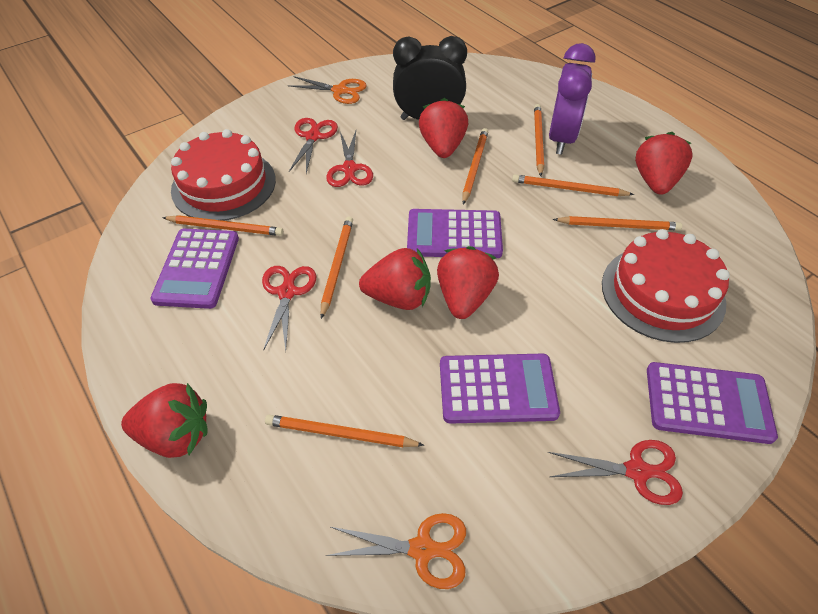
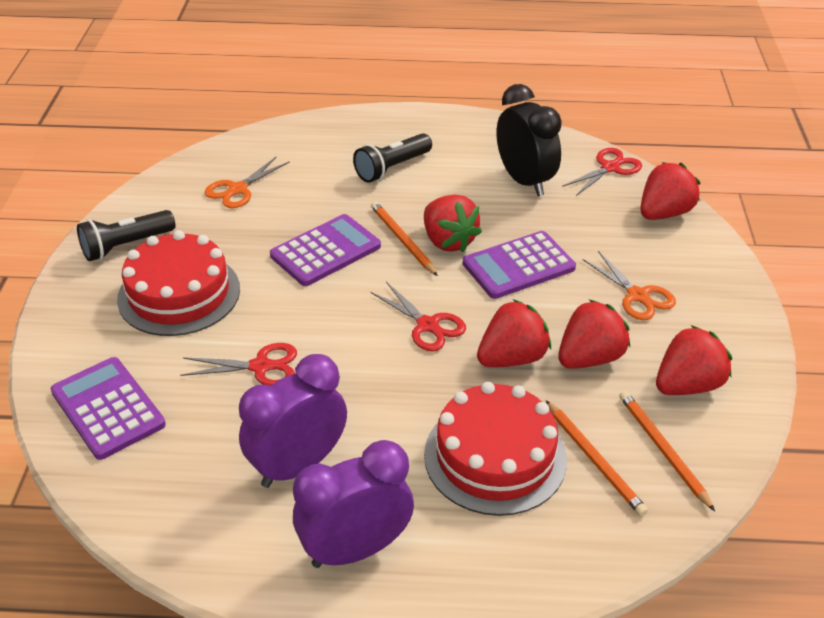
black flashlight: 0 -> 2
orange pencil: 7 -> 3
purple calculator: 4 -> 3
purple clock: 1 -> 2
red scissors: 4 -> 3

